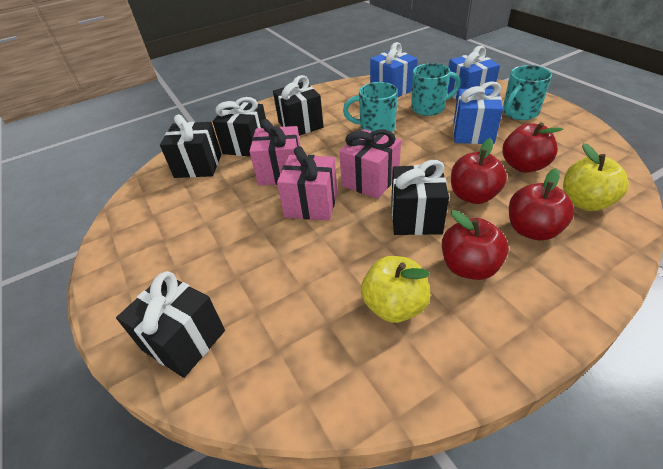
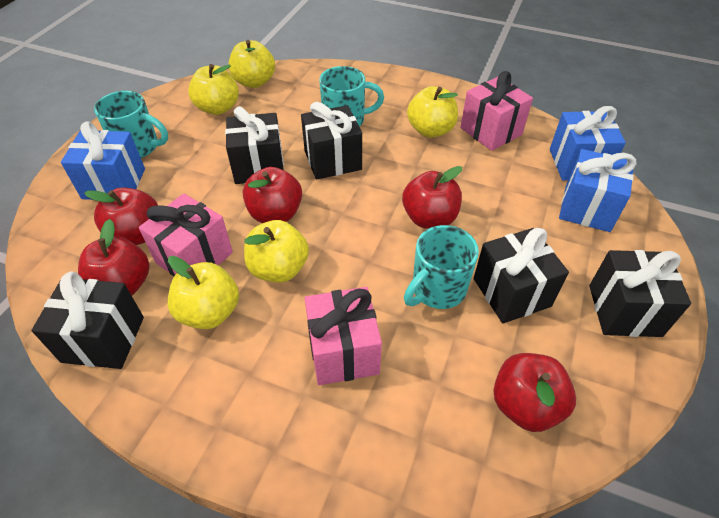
red apple: 4 -> 5
yellow apple: 2 -> 5

